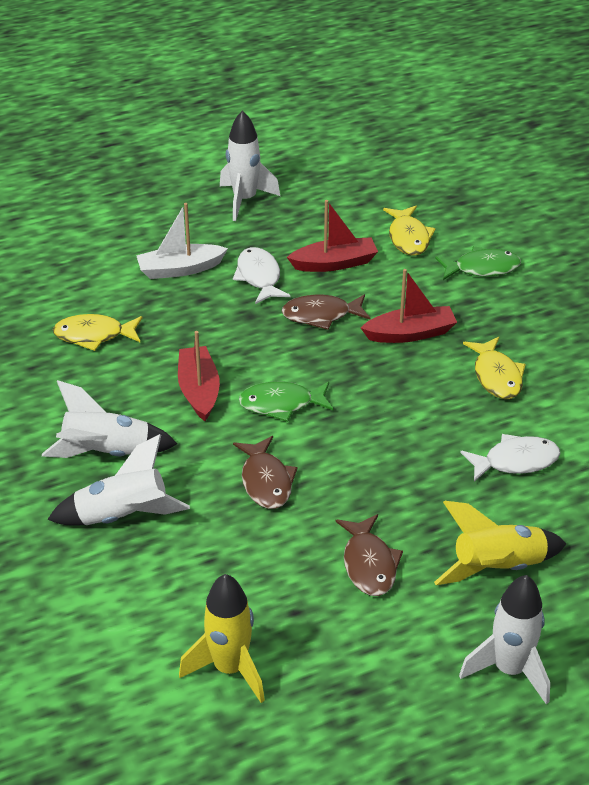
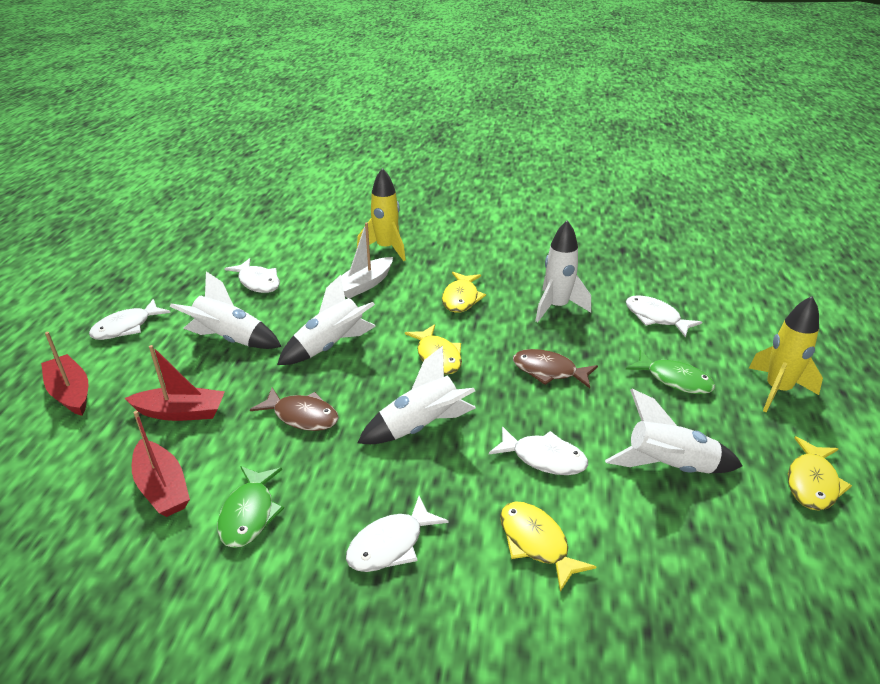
brown fish: 3 -> 2
white fish: 2 -> 5
white rocket: 4 -> 5
yellow fish: 3 -> 4

